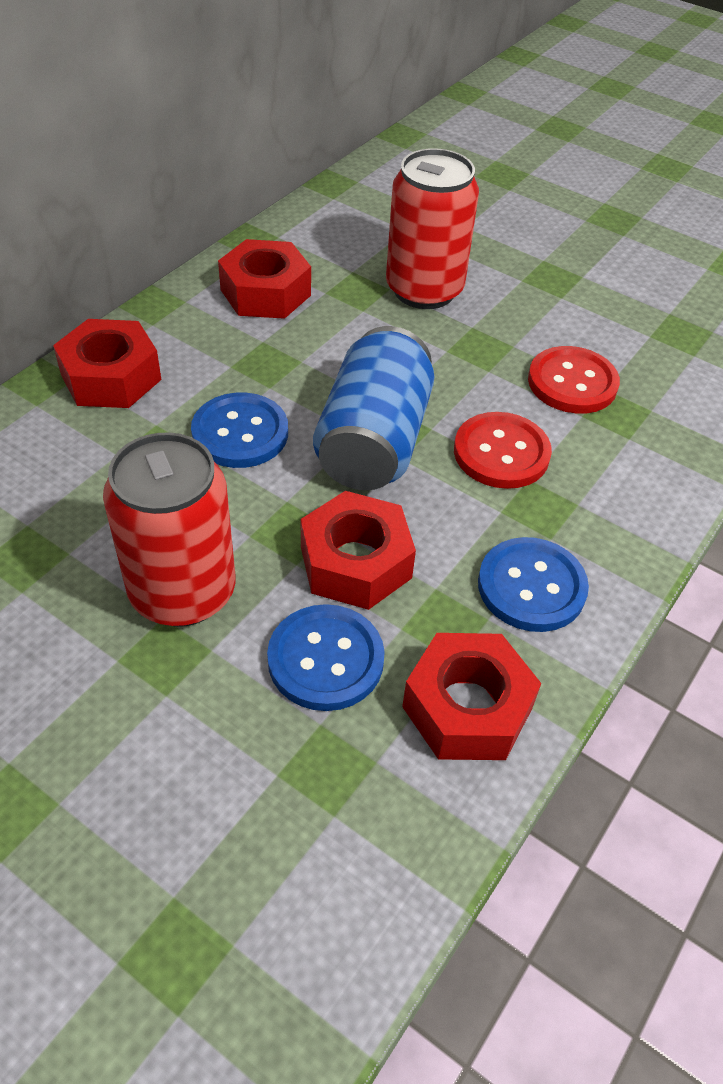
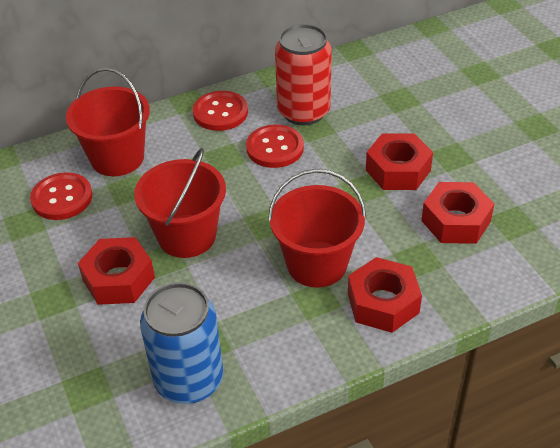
blue button: 3 -> 0
red bucket: 0 -> 3
red button: 2 -> 3
red can: 2 -> 1

